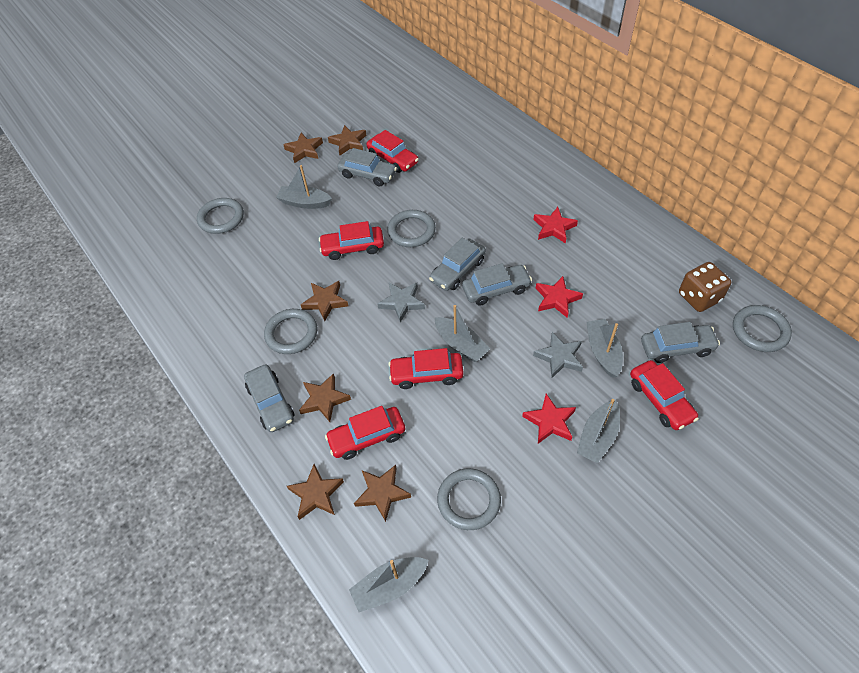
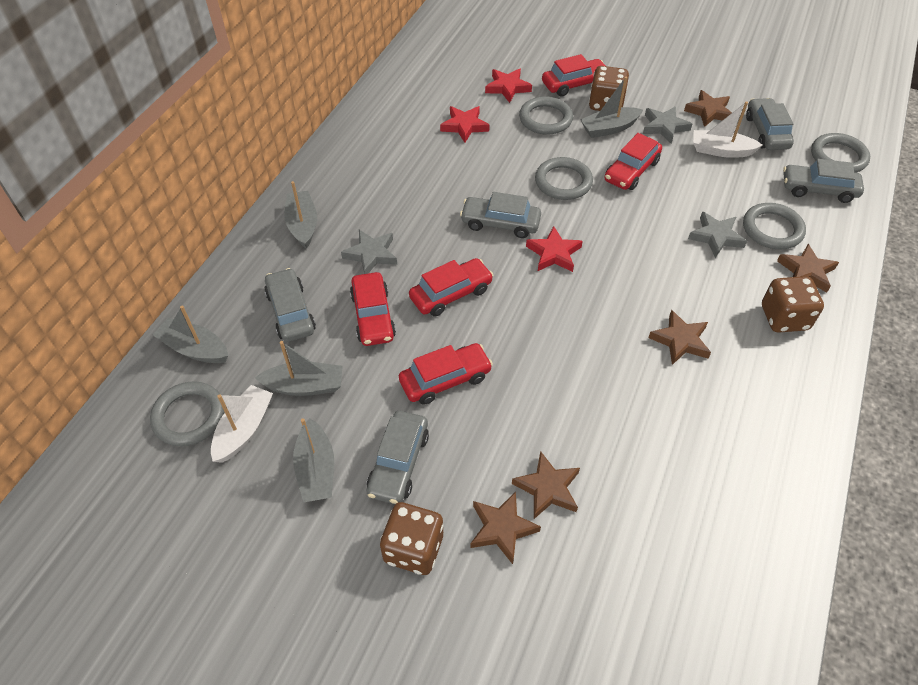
brown dice: 1 -> 3
brown star: 6 -> 5
grey star: 2 -> 3
white boat: 0 -> 2

